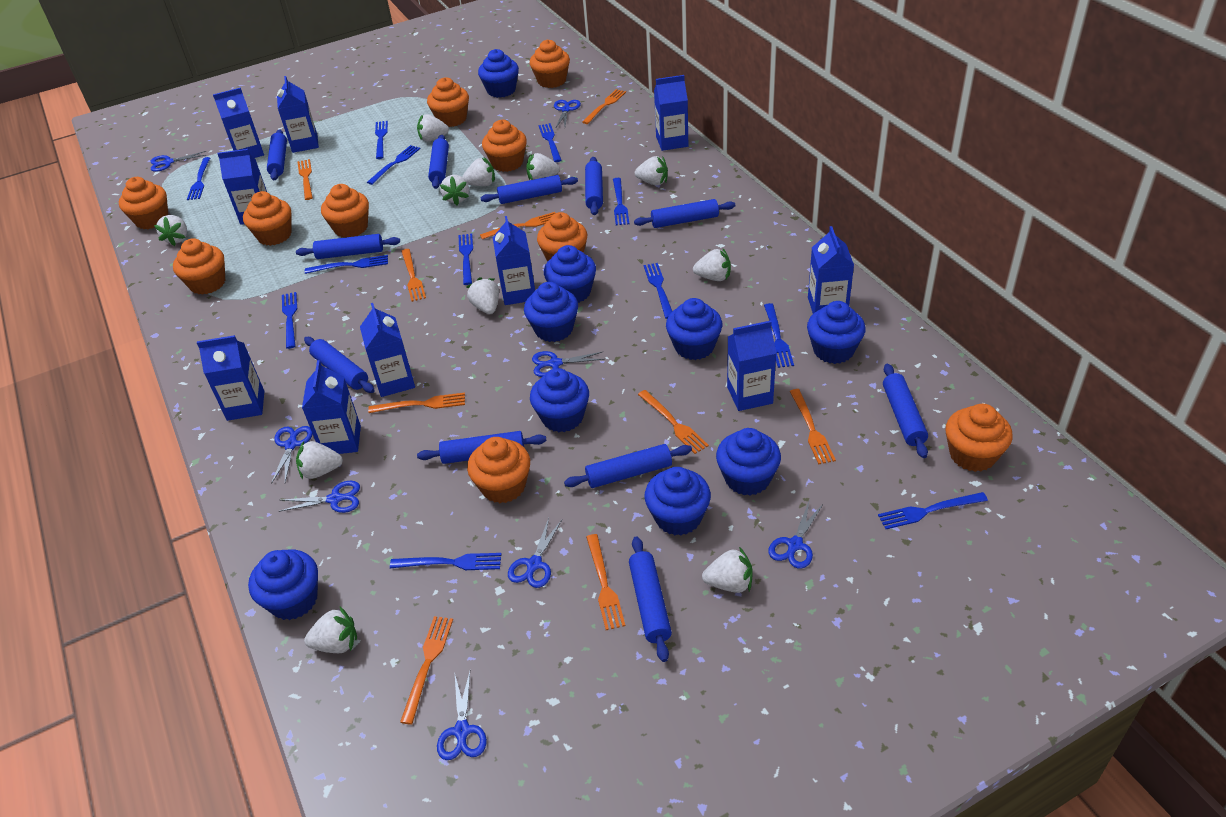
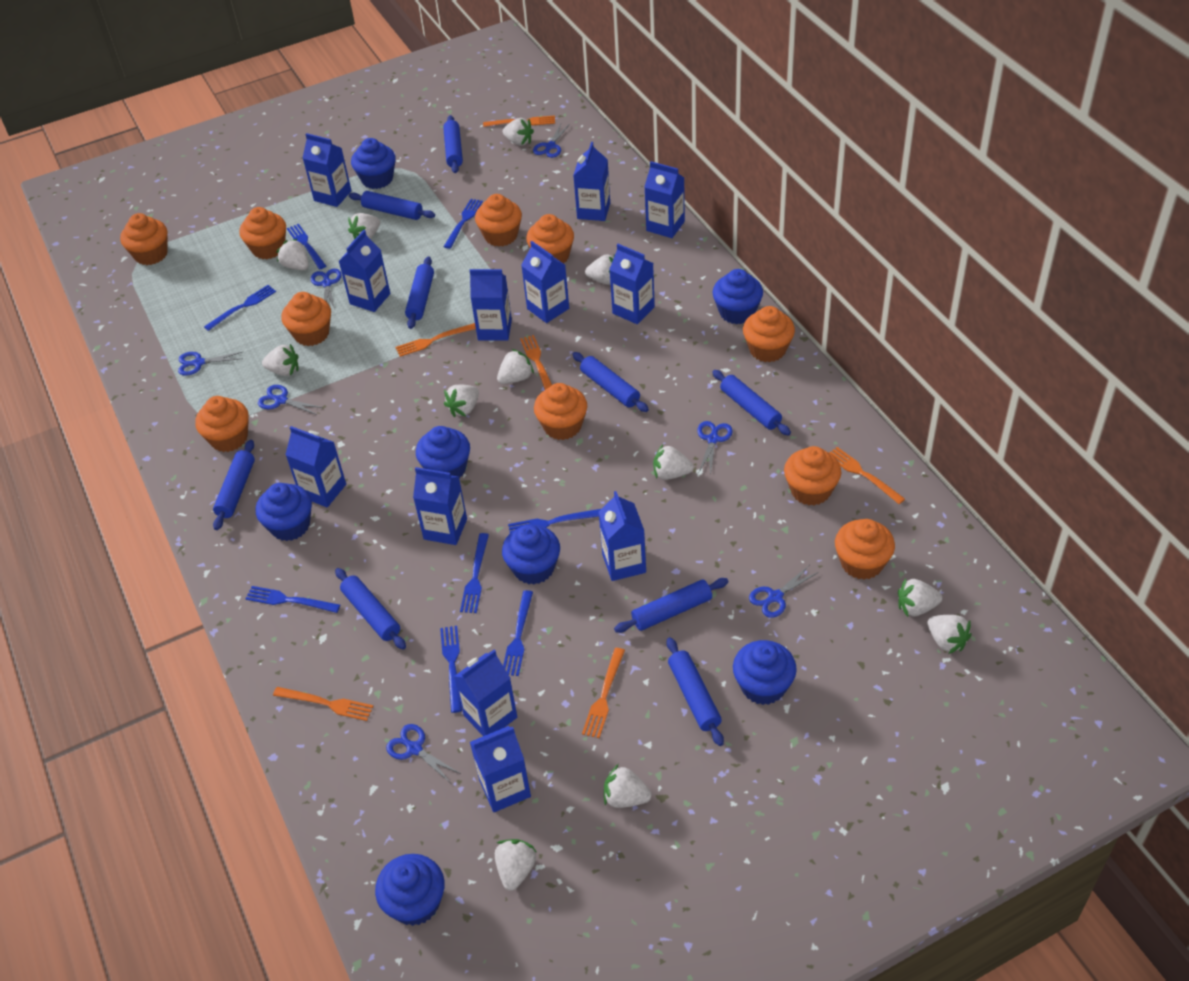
blue carton: 10 -> 12
blue cupcake: 9 -> 7
blue fork: 12 -> 8
blue rolling pin: 11 -> 9
blue scissors: 8 -> 7
orange fork: 9 -> 6
white strawberry: 11 -> 12

